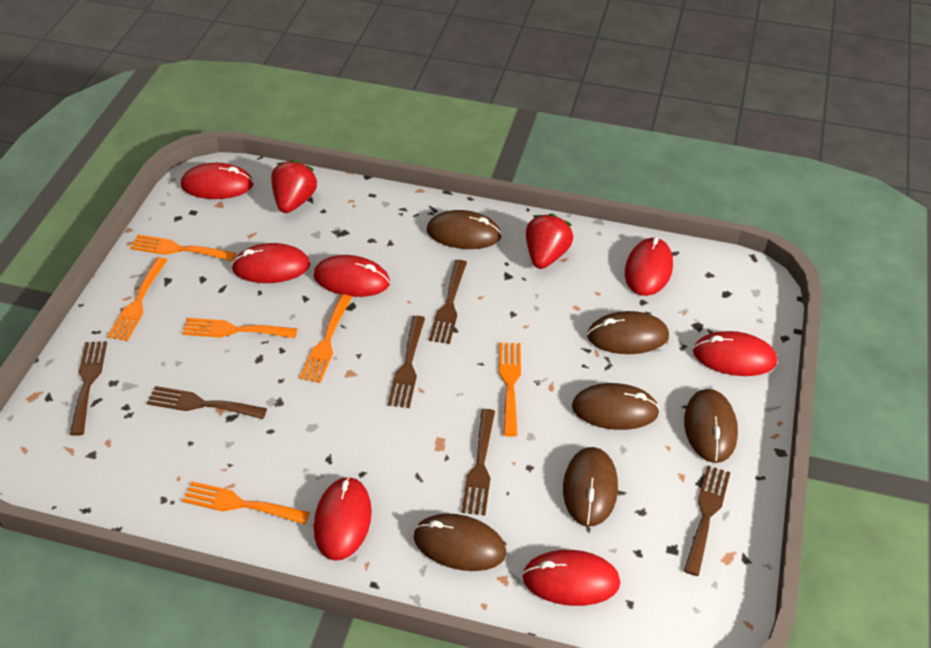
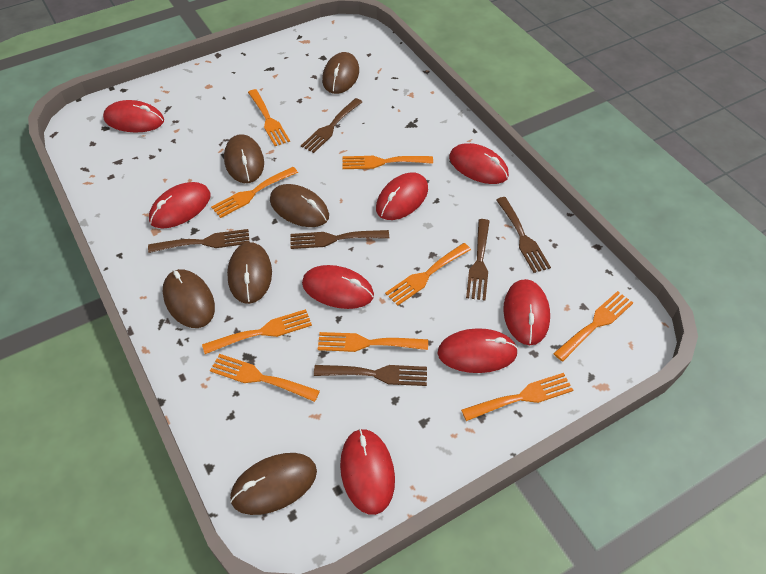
orange fork: 6 -> 9
red mouse: 7 -> 8
red strawberry: 2 -> 0

